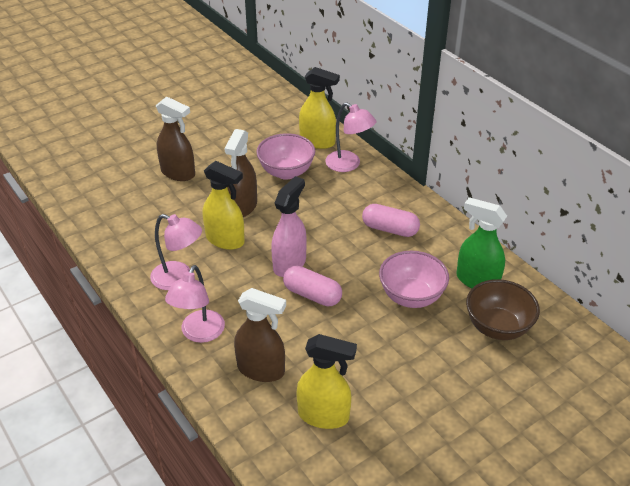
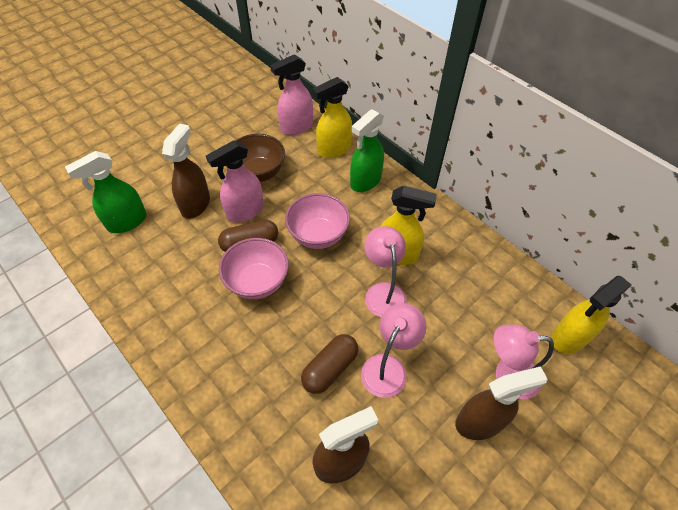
brown capsule: 0 -> 2
green spray bottle: 1 -> 2
pink capsule: 2 -> 0
pink spray bottle: 1 -> 2

